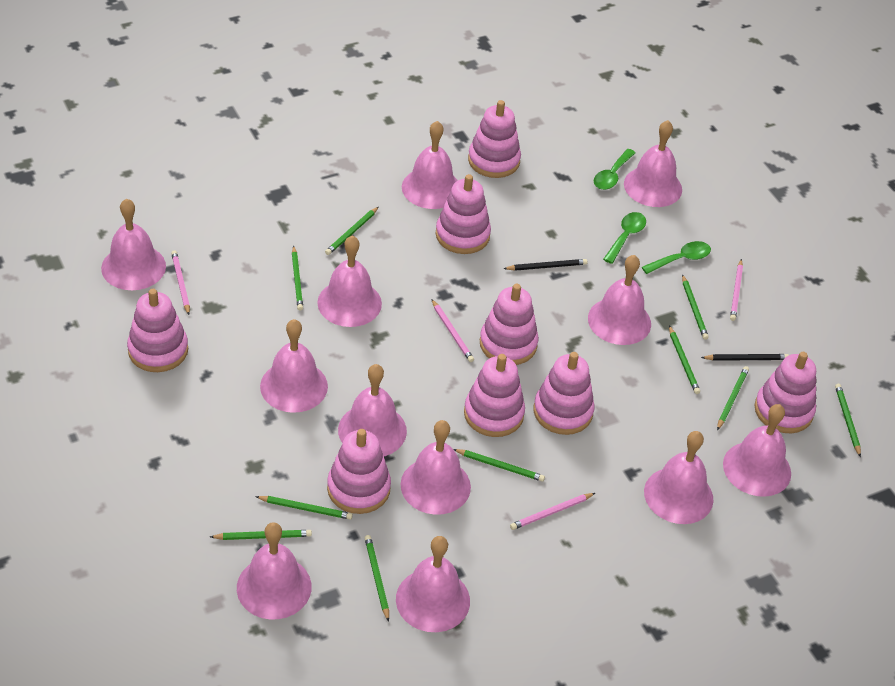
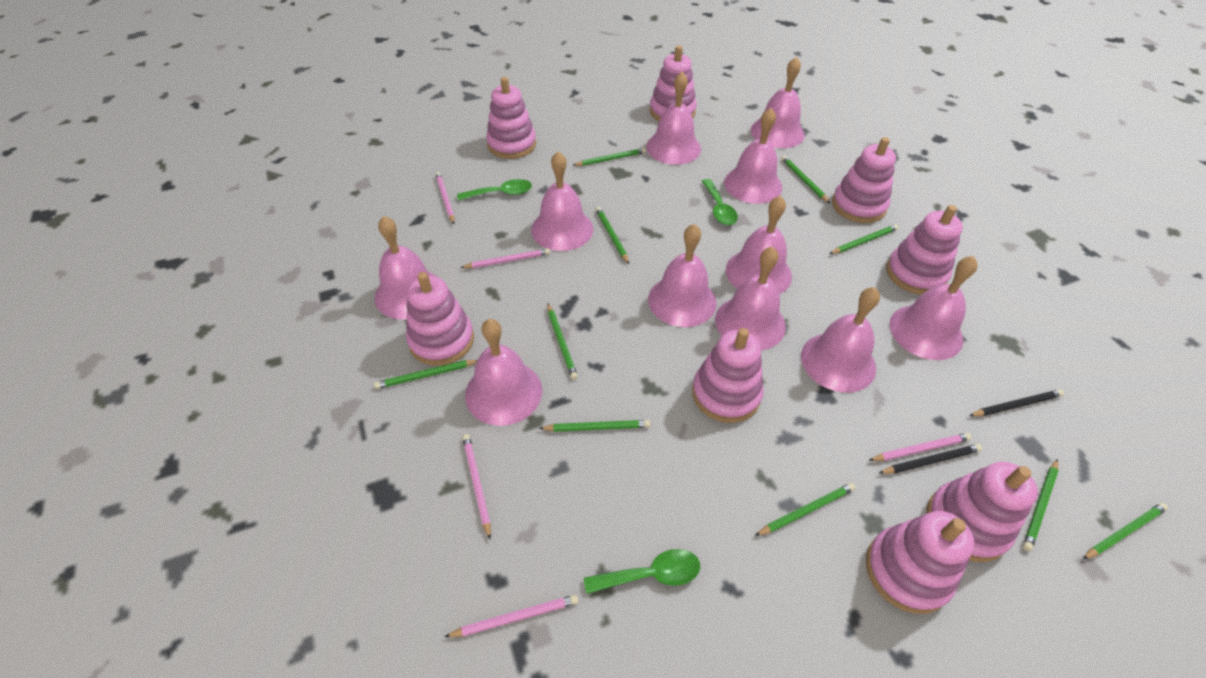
pink bell: 12 -> 11
pink pencil: 4 -> 5

